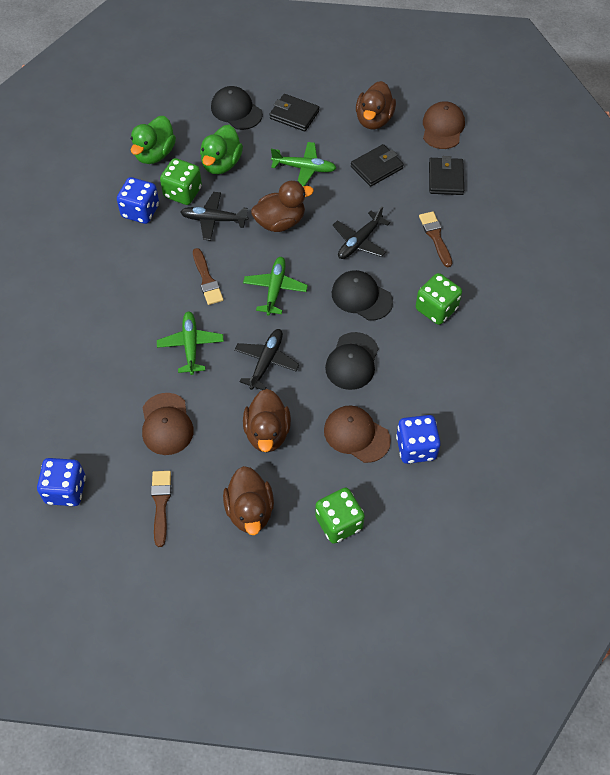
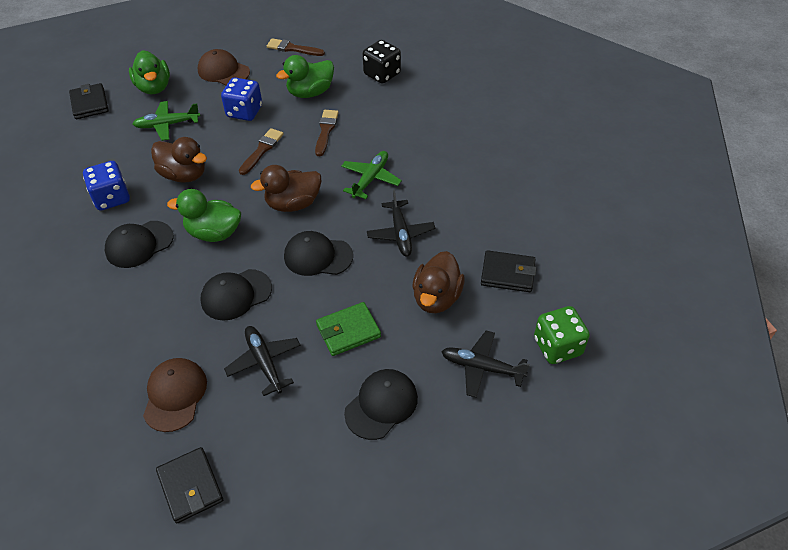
black cap: 3 -> 4
black dice: 0 -> 1
blue dice: 3 -> 2
brown cap: 3 -> 2
brown duck: 4 -> 3
green dice: 3 -> 1
green duck: 2 -> 3
green plane: 3 -> 2
green wallet: 0 -> 1

